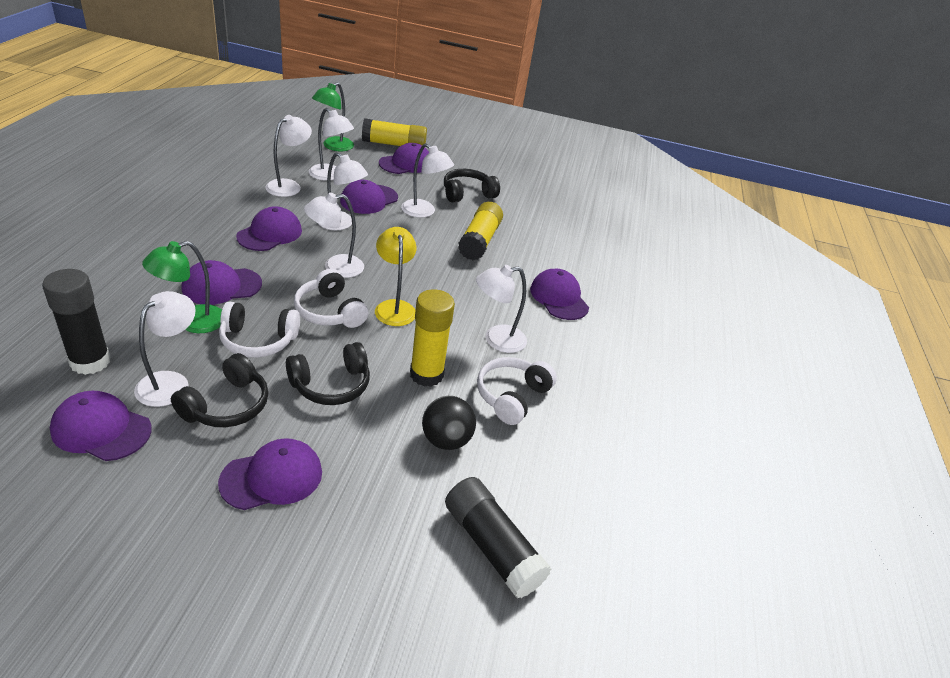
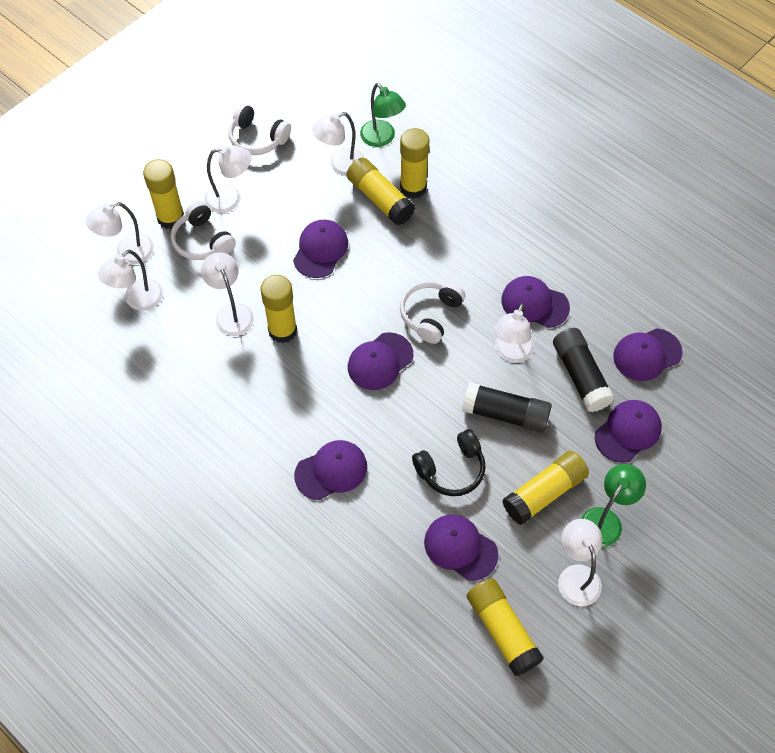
black ball: 1 -> 0
black headphones: 3 -> 1
yellow glue stick: 3 -> 6
yellow lamp: 1 -> 0

